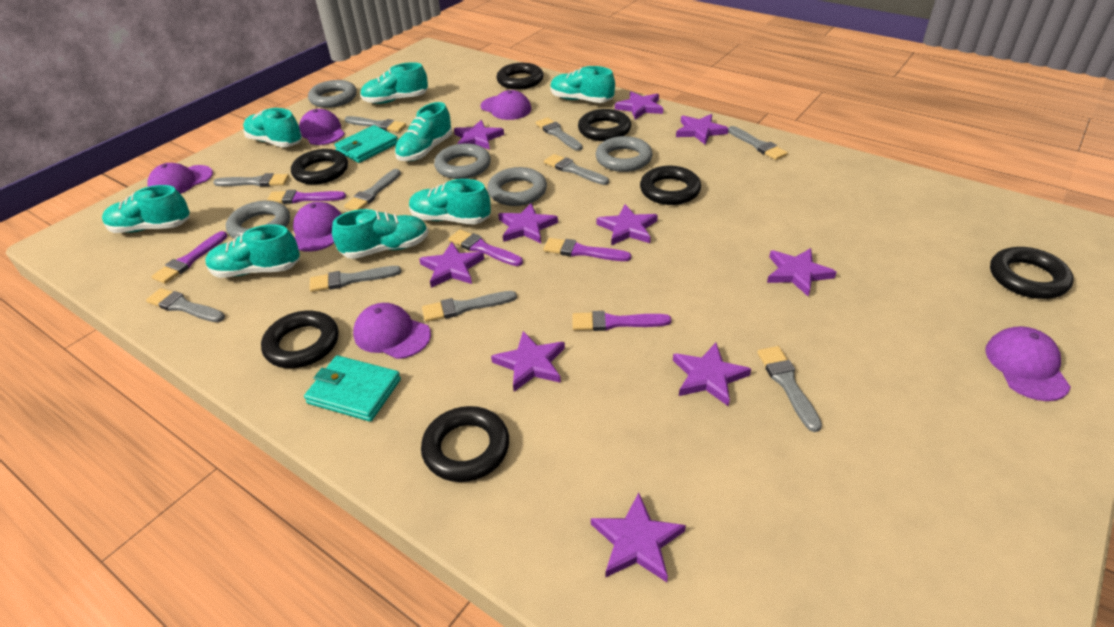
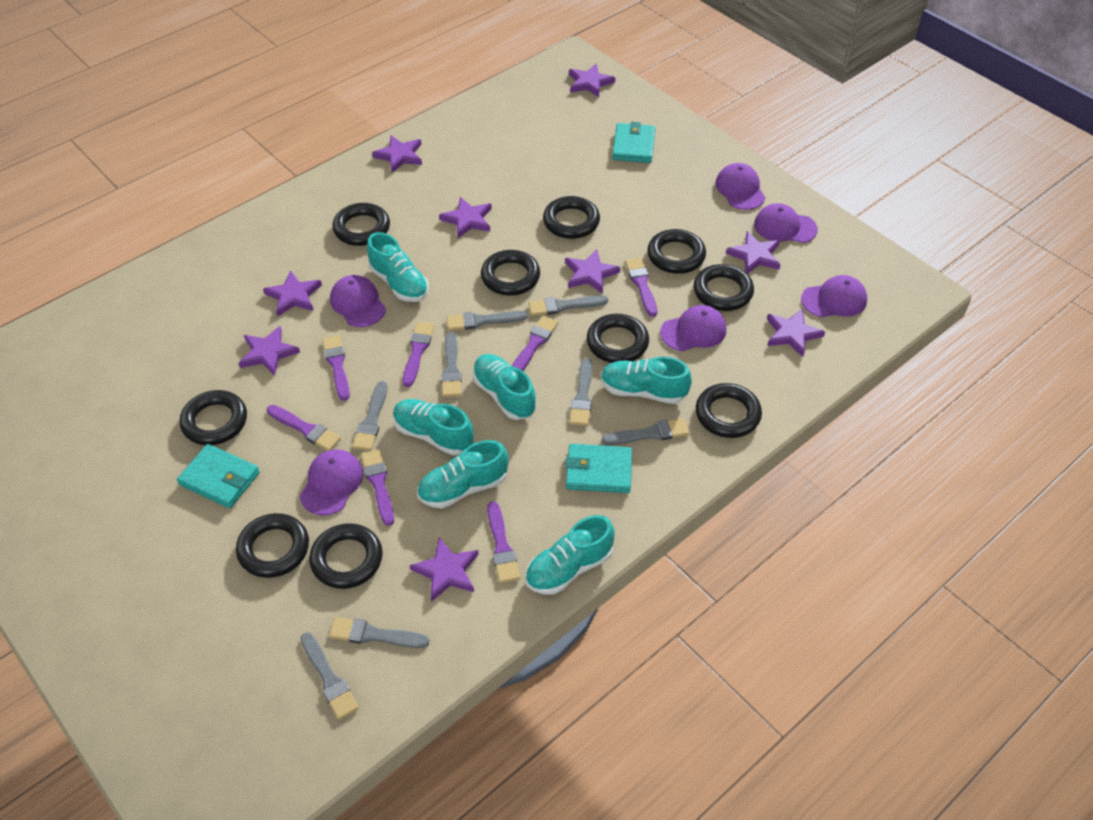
black ring: 7 -> 10
grey brush: 10 -> 8
grey ring: 5 -> 0
purple brush: 5 -> 7
purple star: 10 -> 9
turquoise shoe: 8 -> 6
turquoise wallet: 2 -> 3

